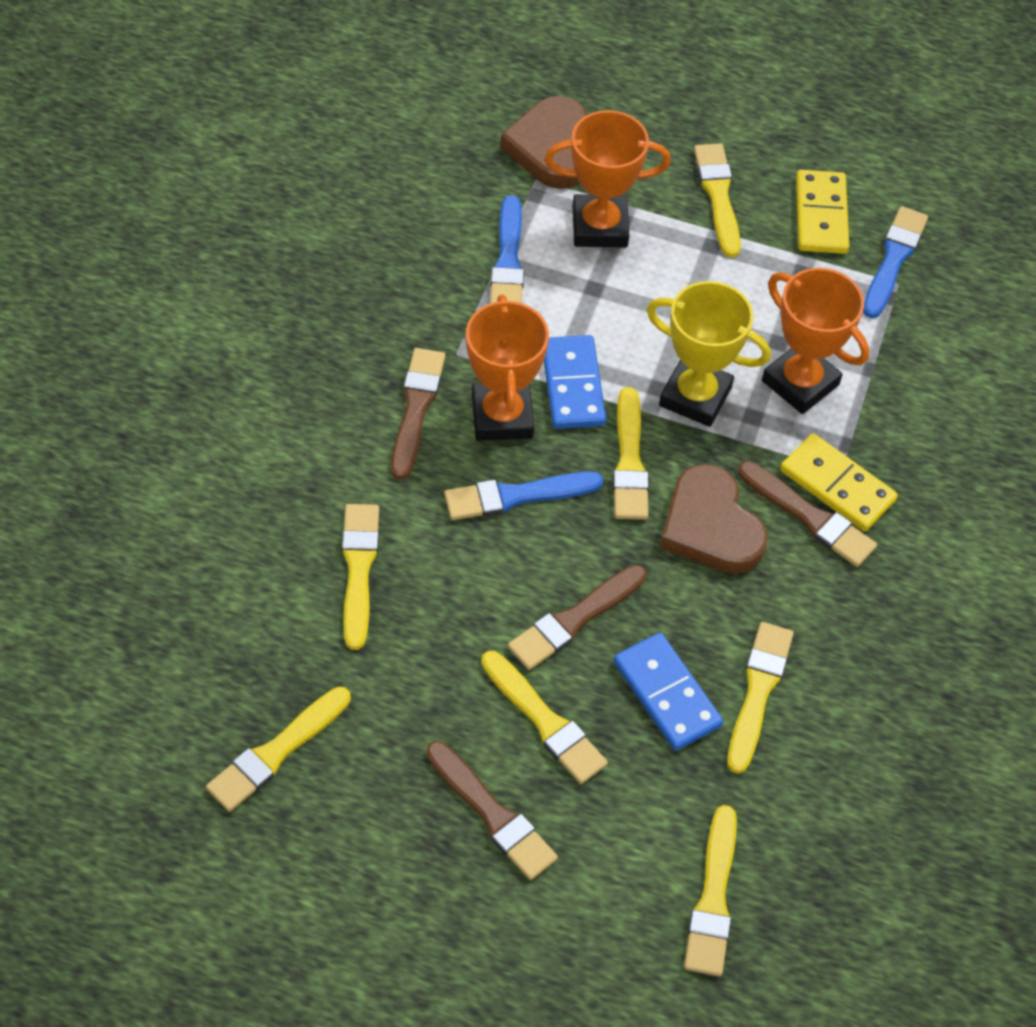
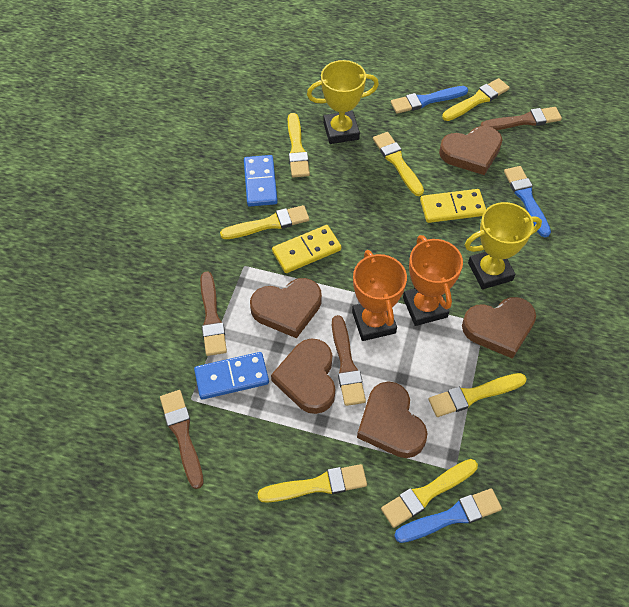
brown heart: 2 -> 5
orange trophy: 3 -> 2
yellow trophy: 1 -> 2

